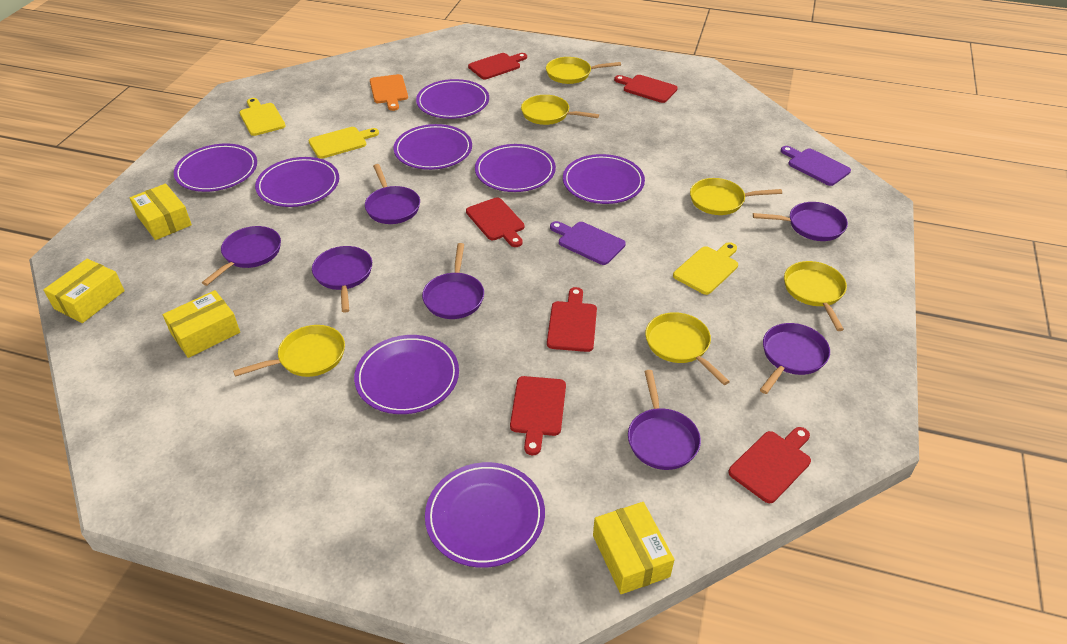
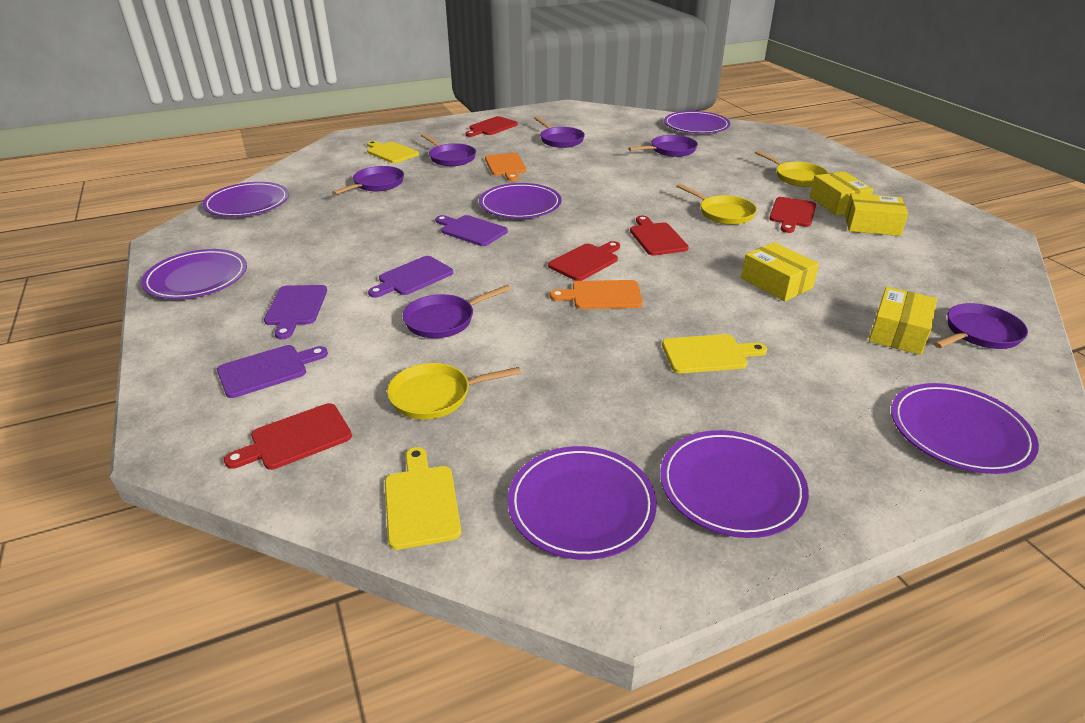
orange cutting board: 1 -> 2
purple cutting board: 2 -> 4
purple pan: 7 -> 6
purple plate: 8 -> 7
red cutting board: 6 -> 5
yellow pan: 6 -> 3

